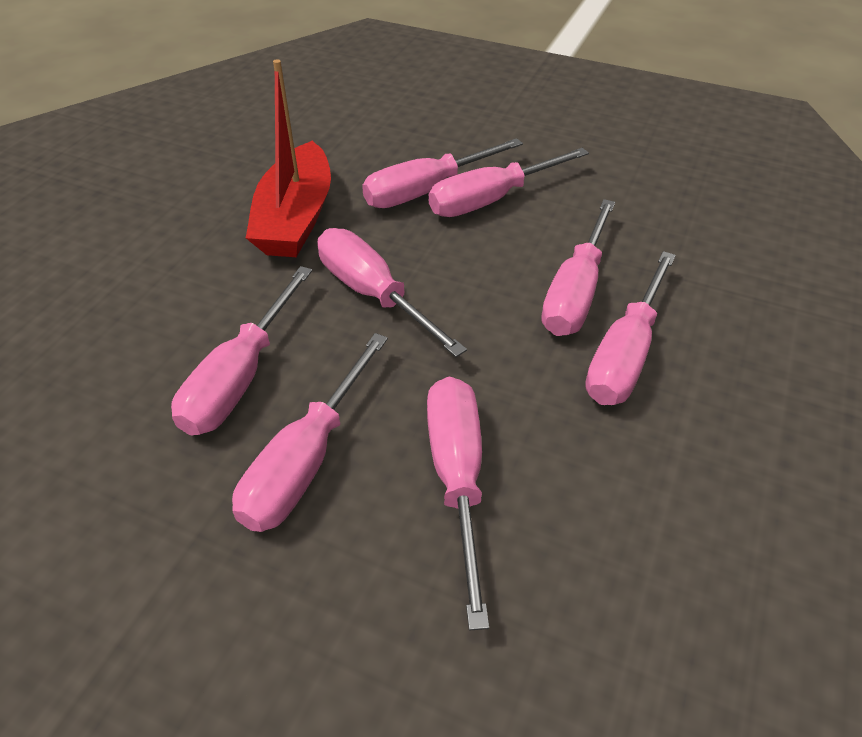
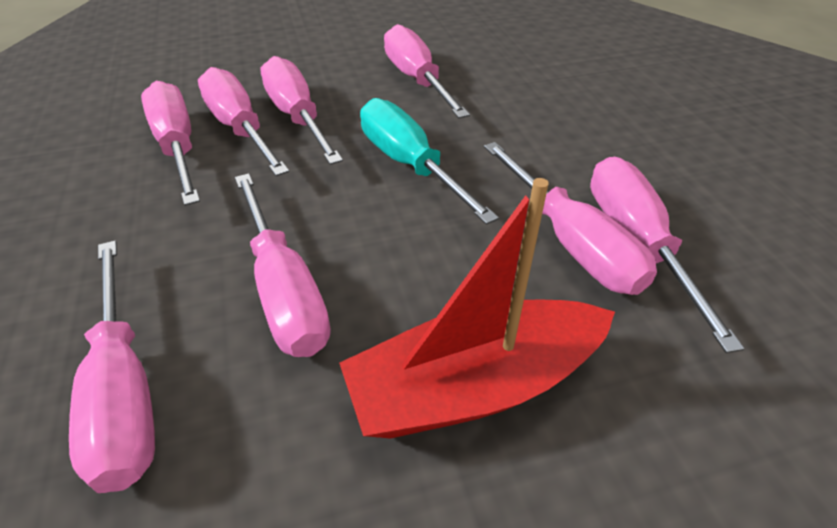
turquoise screwdriver: 0 -> 1

